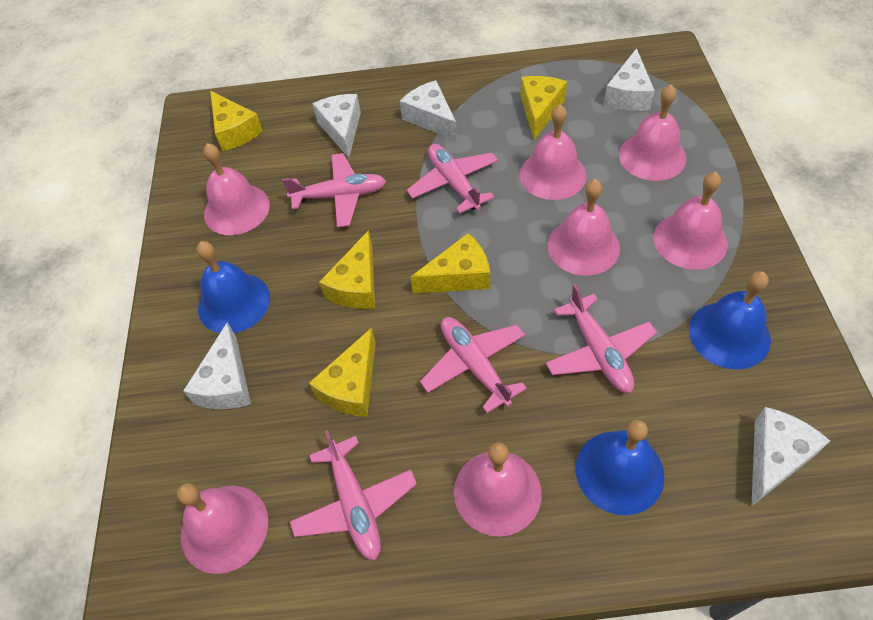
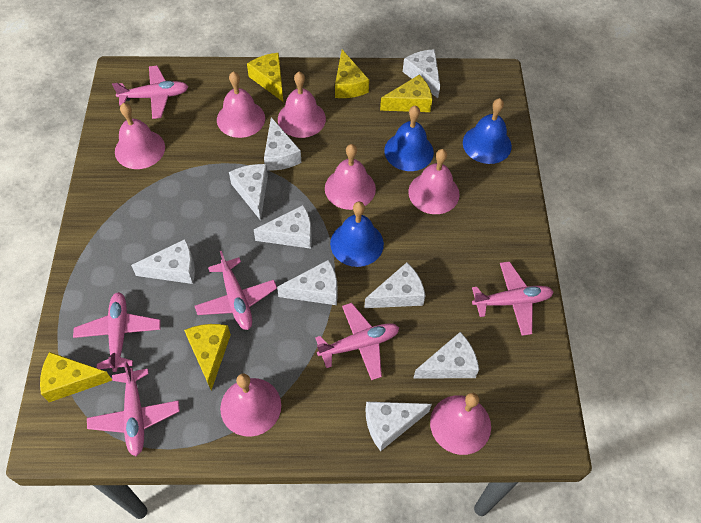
pink plane: 5 -> 6
white cheese: 5 -> 9

